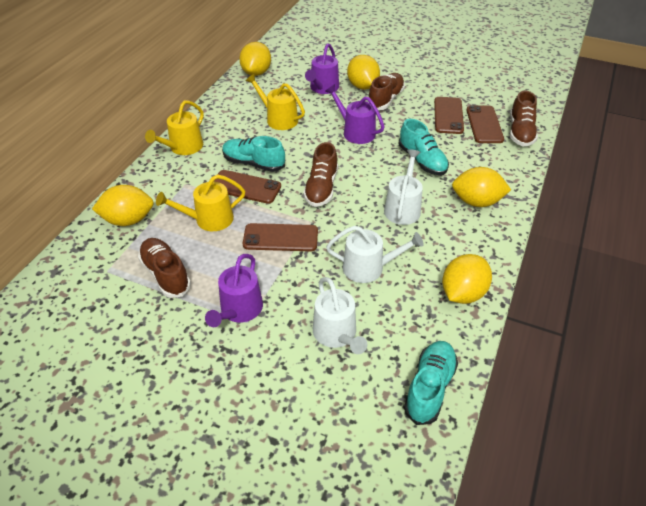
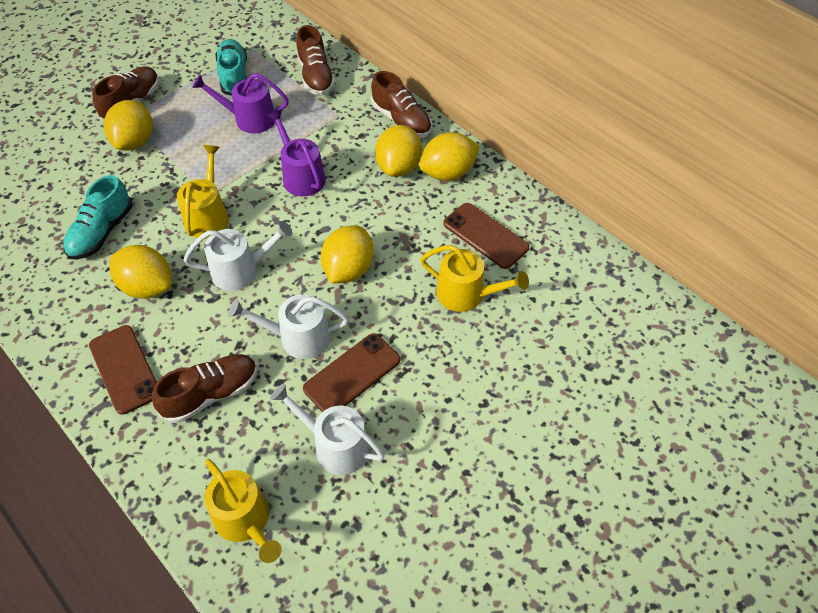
brown phone: 4 -> 3
purple watering can: 3 -> 2
turquoise shoe: 3 -> 2

